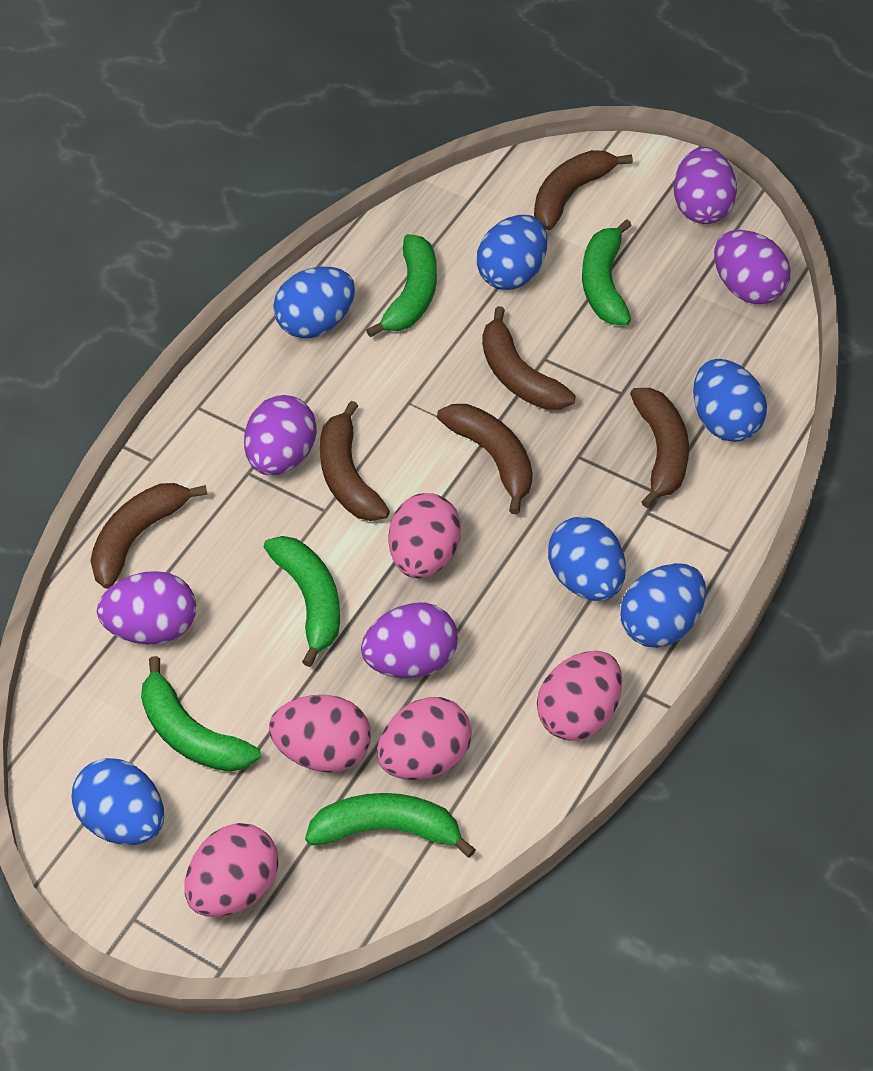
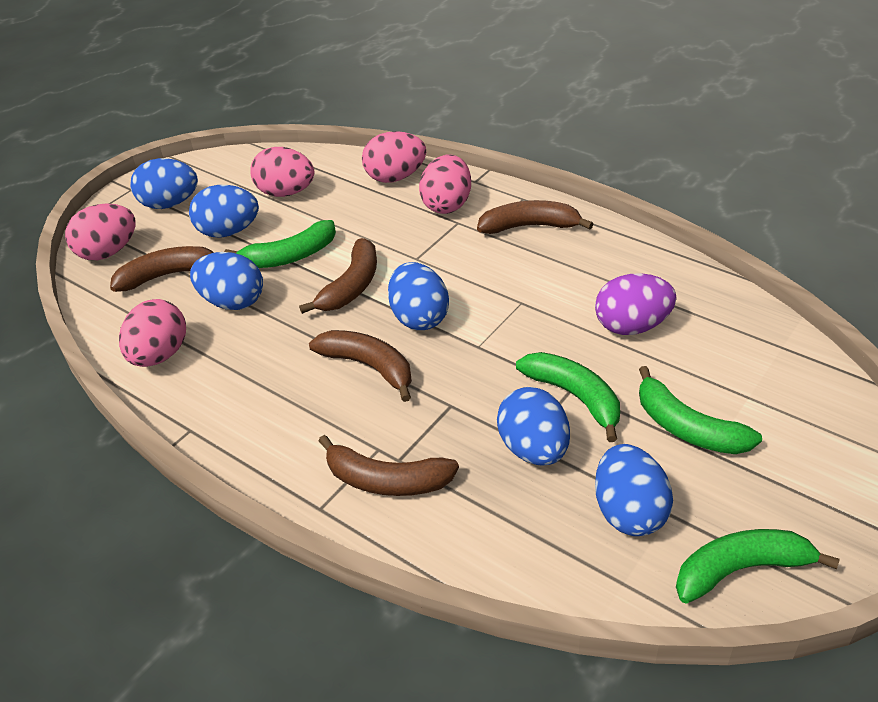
brown banana: 6 -> 5
green banana: 5 -> 4
purple egg: 5 -> 1

